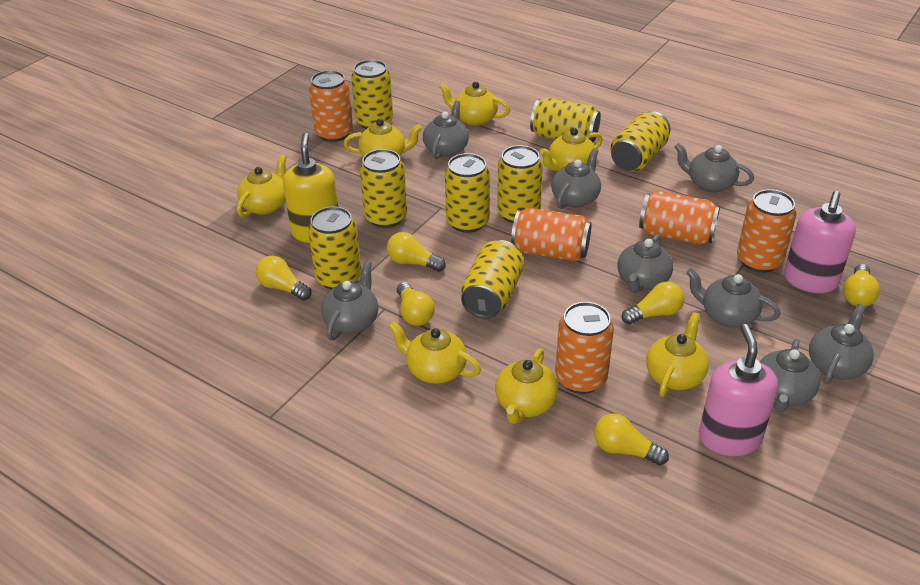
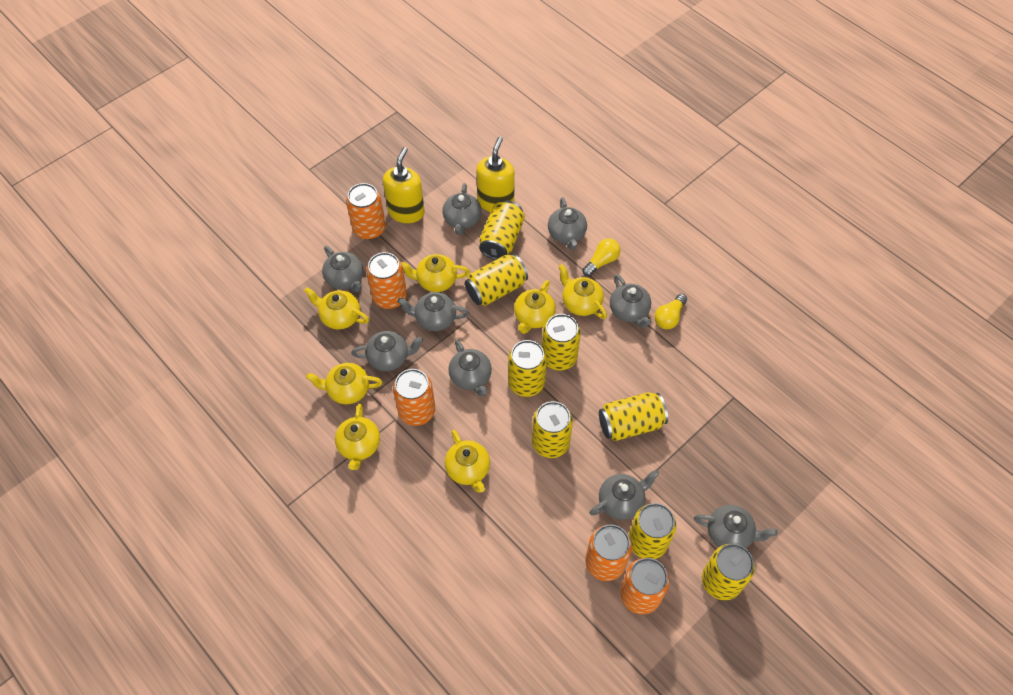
grey teapot: 8 -> 9
pink soap dispenser: 2 -> 0
yellow light bulb: 6 -> 2
yellow soap dispenser: 1 -> 2

